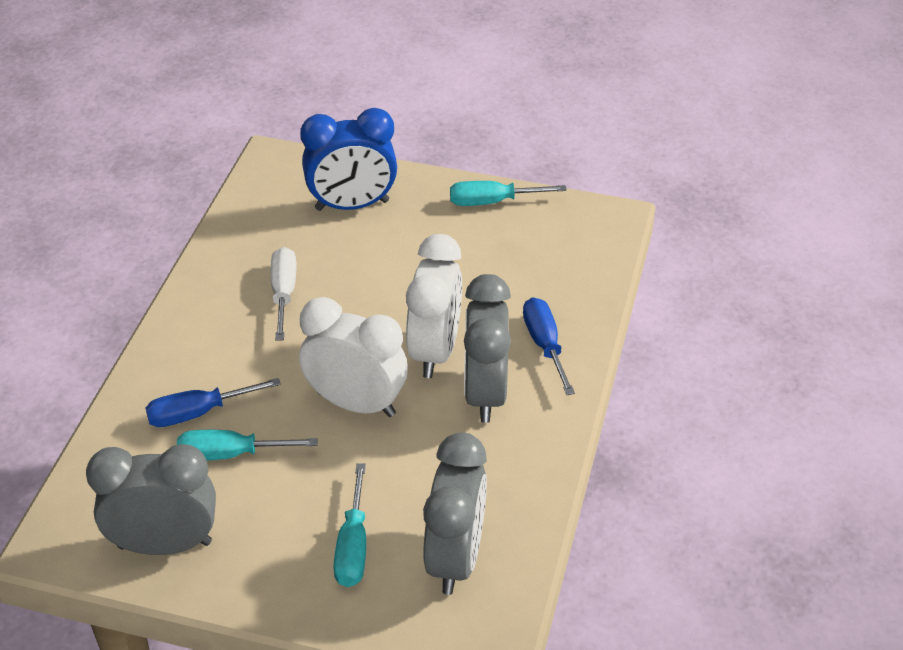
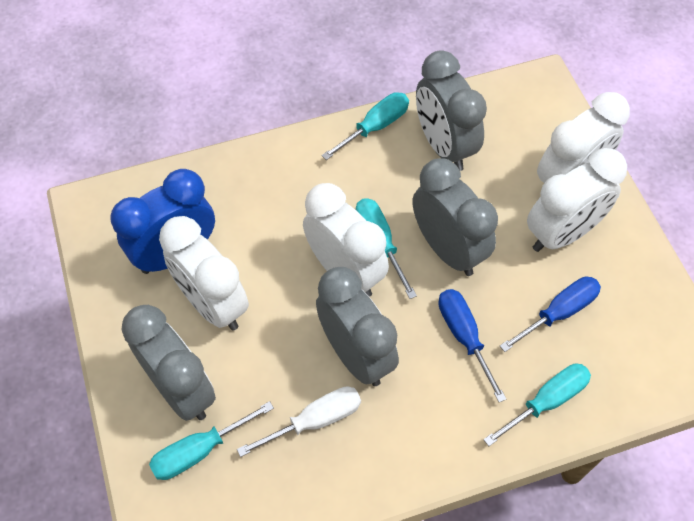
grey clock: 3 -> 4
turquoise screwdriver: 3 -> 4
white clock: 2 -> 4

